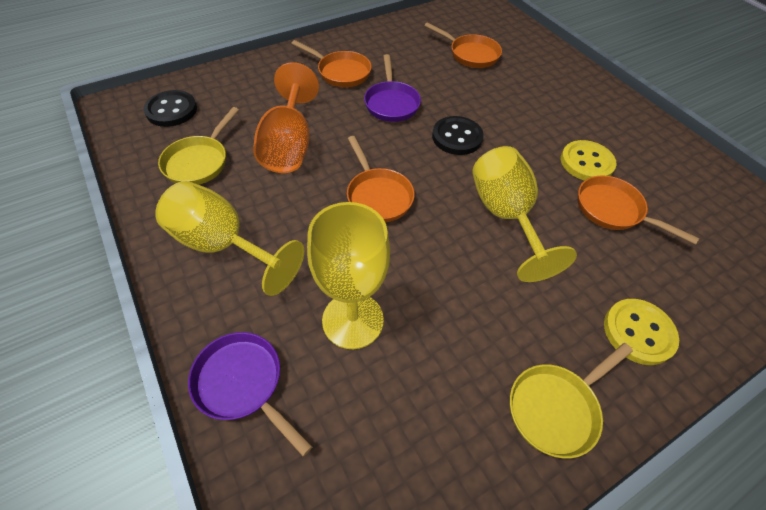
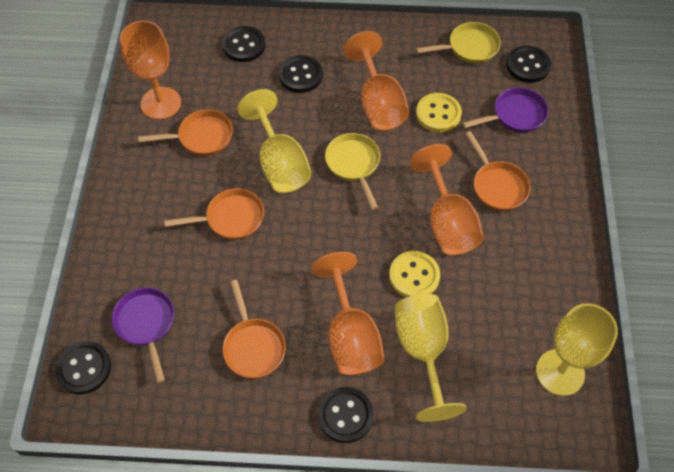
black button: 2 -> 5
orange goblet: 1 -> 4

